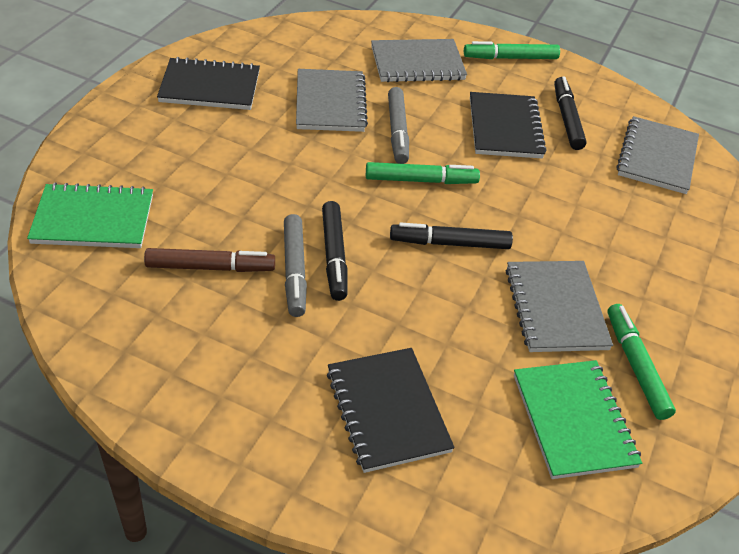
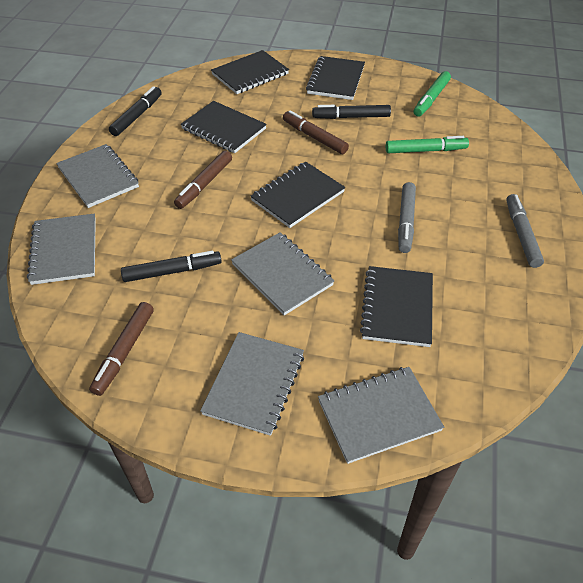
black notebook: 3 -> 5
brown marker: 1 -> 3
green marker: 3 -> 2
green notebook: 2 -> 0
grey notebook: 4 -> 5

